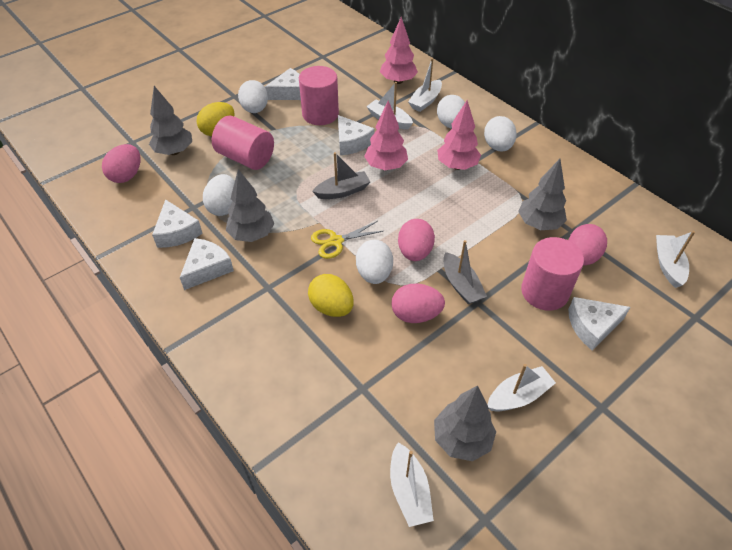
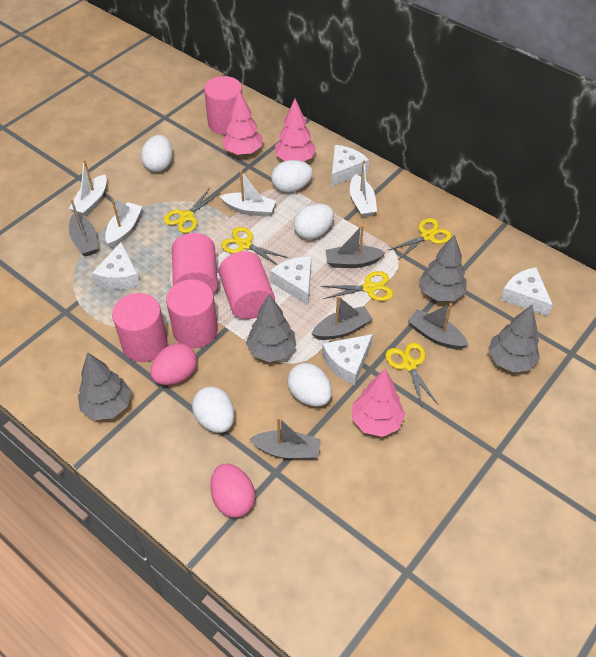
grey boat: 2 -> 5
pink cylinder: 3 -> 5
pink egg: 4 -> 2
white boat: 5 -> 4
yellow egg: 2 -> 0
yellow scissors: 1 -> 5

